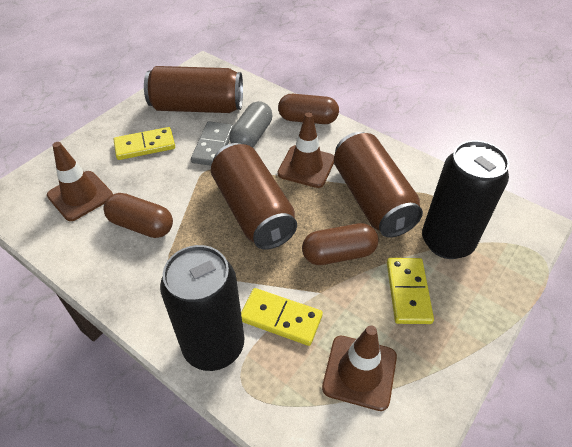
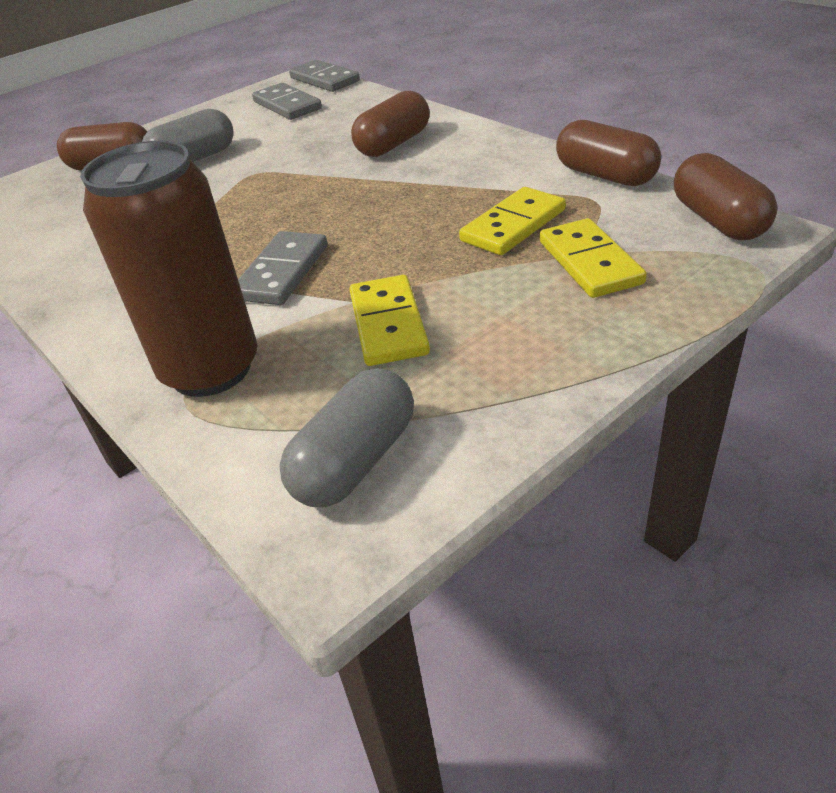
black can: 2 -> 0
brown can: 3 -> 1
brown capsule: 3 -> 4
brown traffic cone: 3 -> 0
grey capsule: 1 -> 2
grey domino: 1 -> 3

